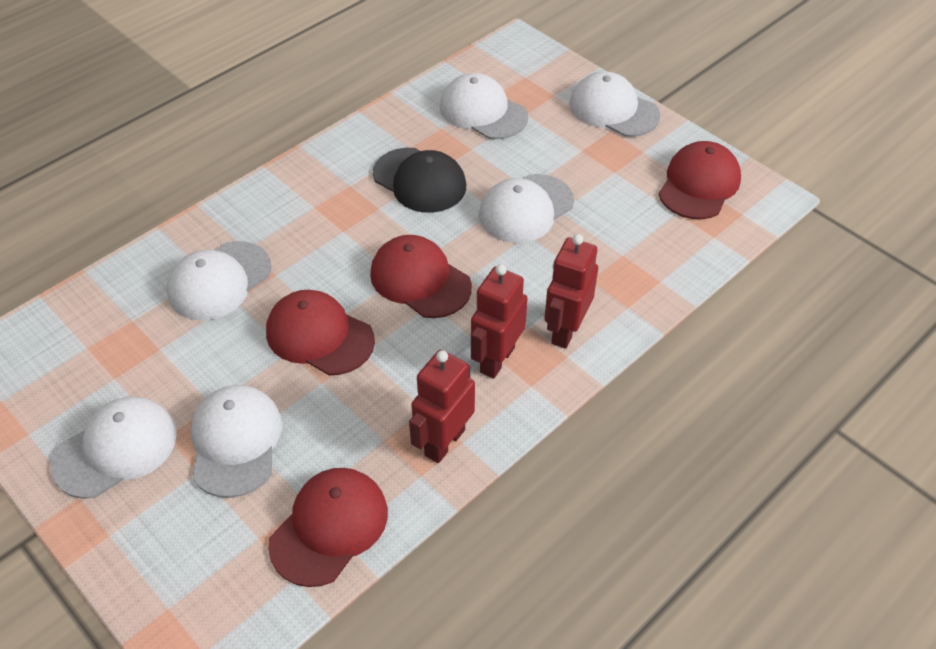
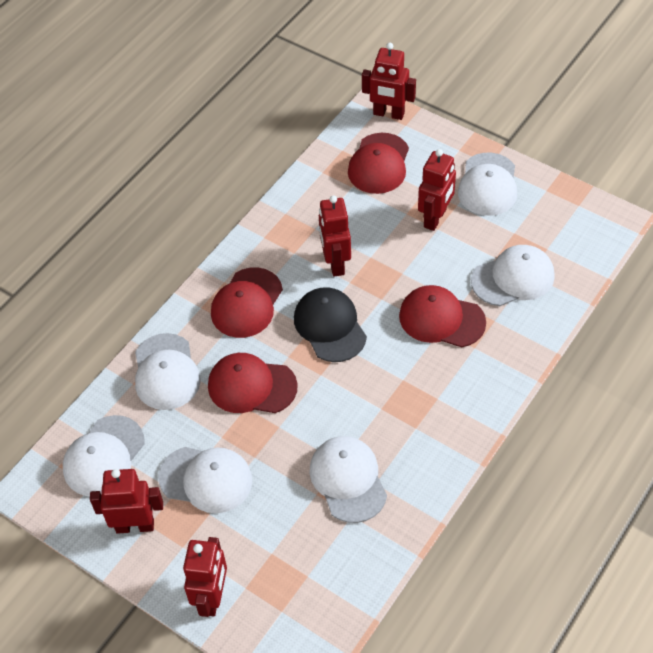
red robot: 3 -> 5

